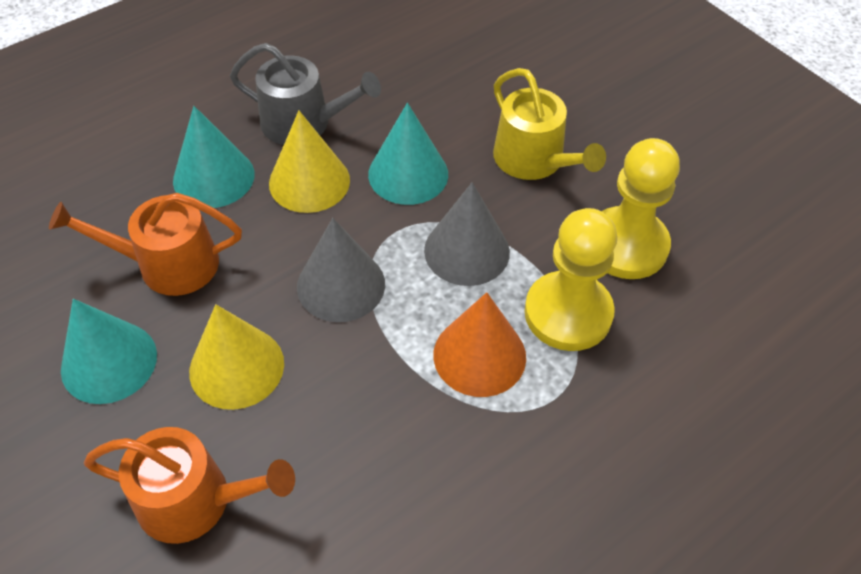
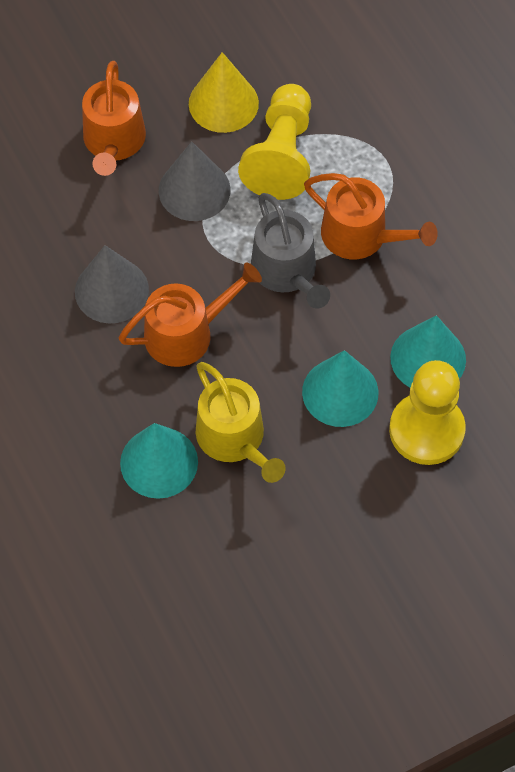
orange cone: 1 -> 0
orange watering can: 2 -> 3
yellow cone: 2 -> 1

